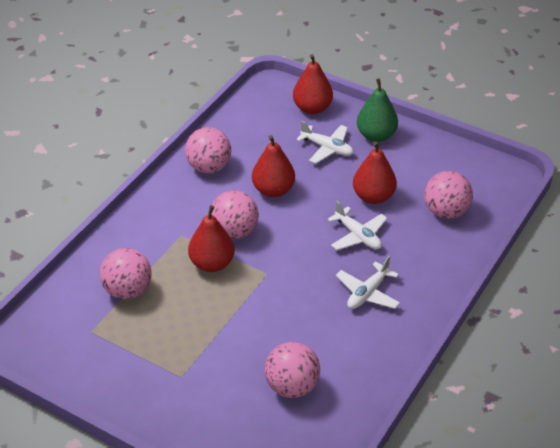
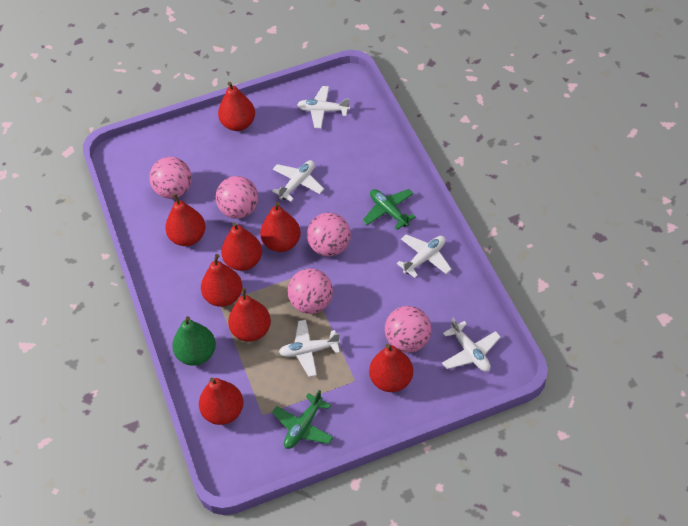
green plane: 0 -> 2
red pear: 4 -> 8
white plane: 3 -> 5

